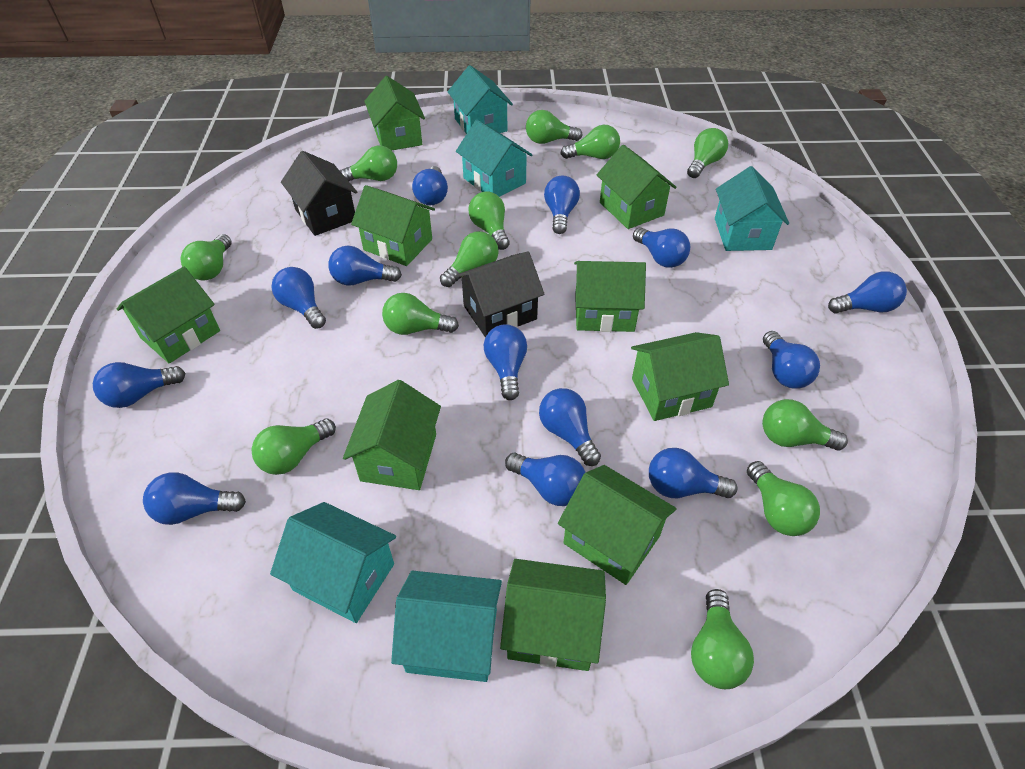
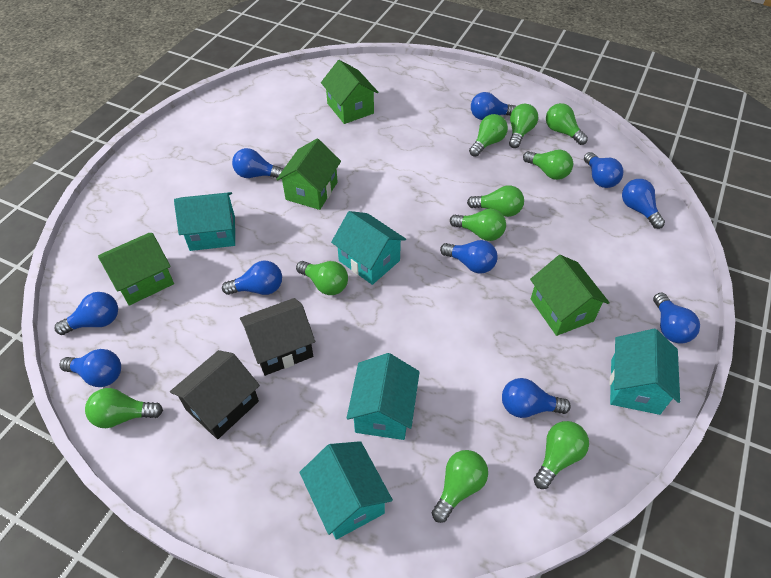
blue light bulb: 13 -> 10
green house: 9 -> 4
green light bulb: 12 -> 10

